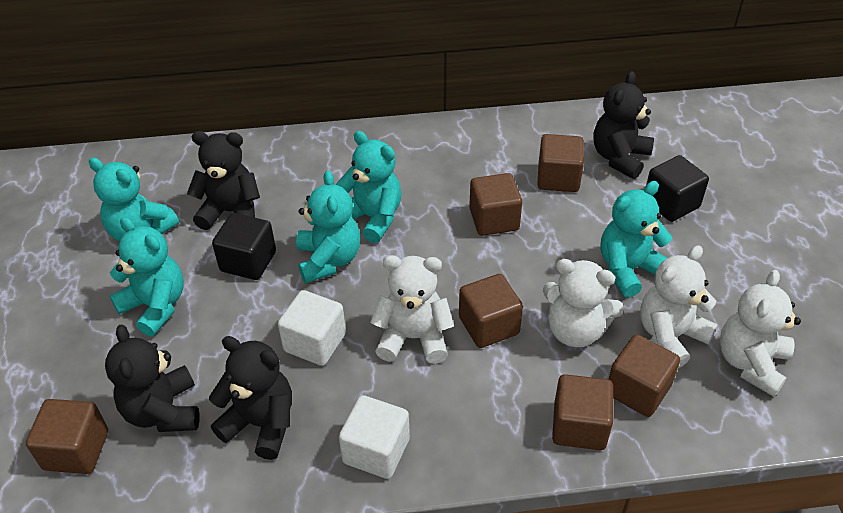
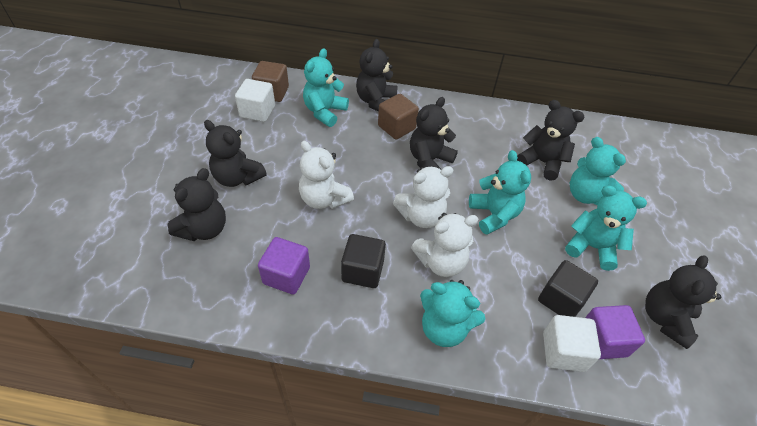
black teddy bear: 4 -> 6
brown cube: 6 -> 2
purple cube: 0 -> 2
white teddy bear: 4 -> 3

